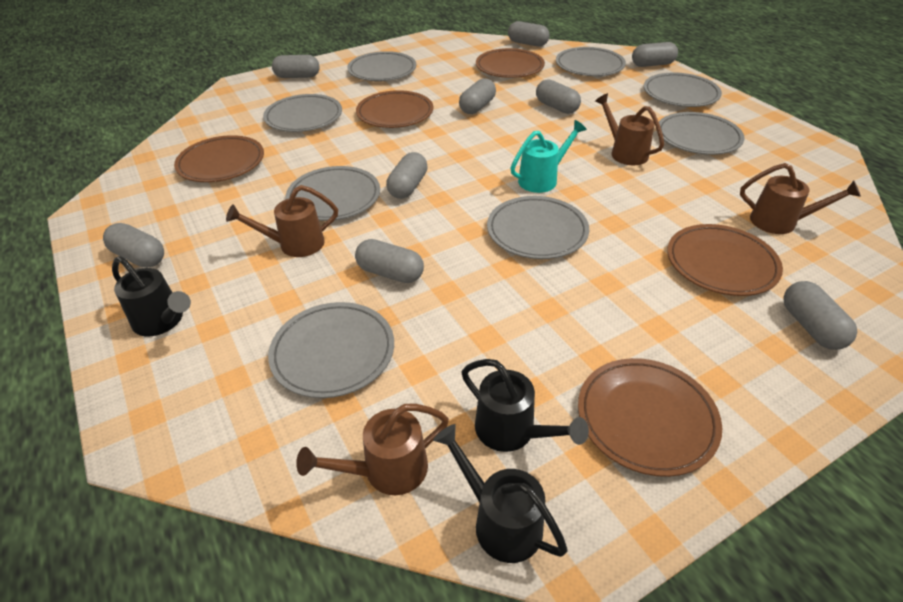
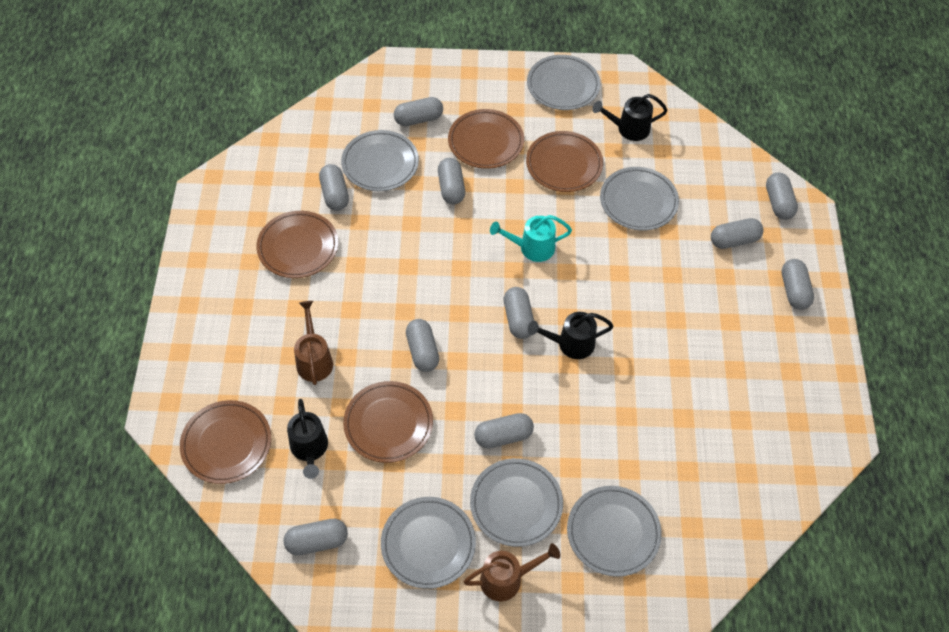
brown watering can: 4 -> 2
grey capsule: 9 -> 10
grey plate: 8 -> 6

